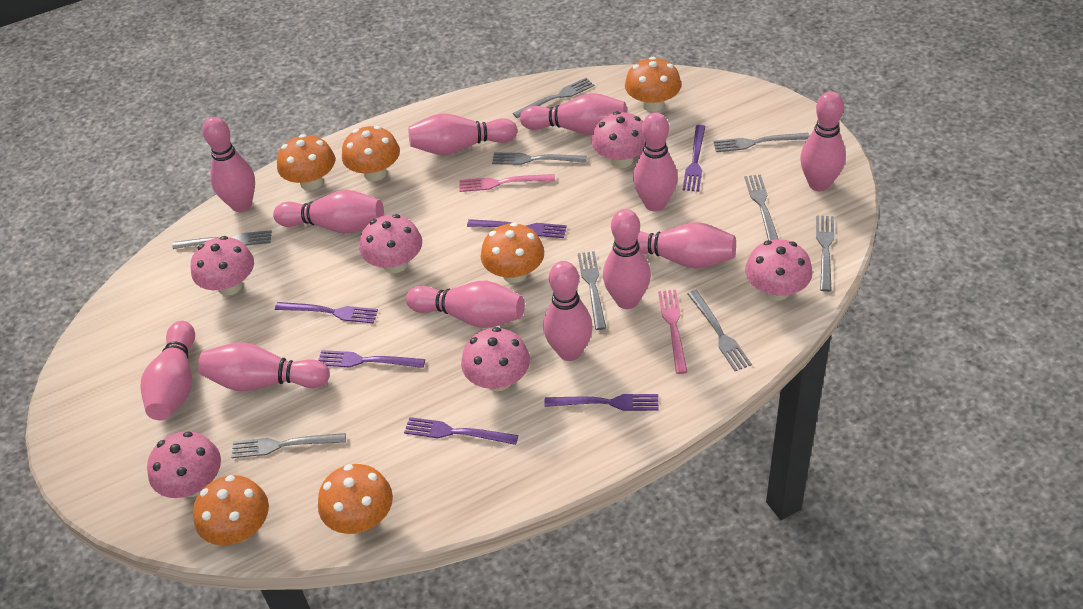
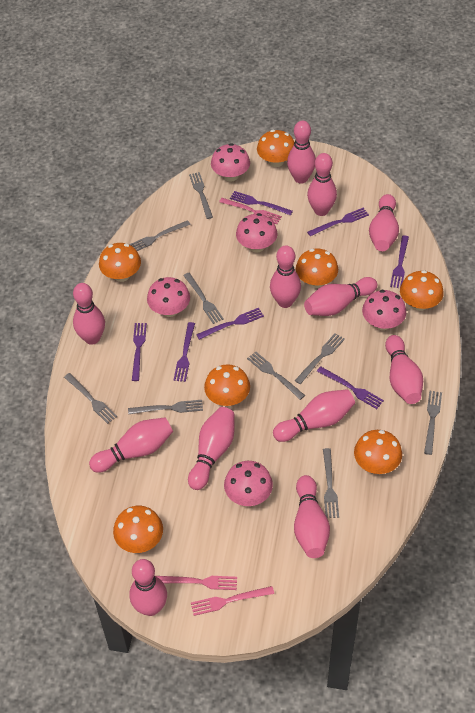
orange mushroom: 6 -> 7
pink fork: 2 -> 3
pink mushroom: 6 -> 5
purple fork: 6 -> 7

